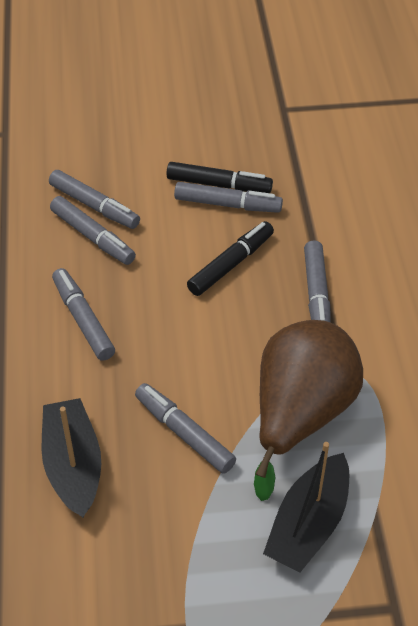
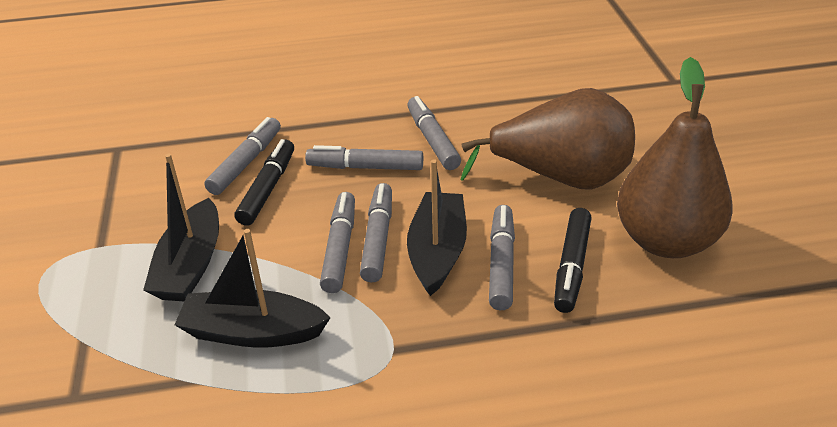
black boat: 2 -> 3
brown pear: 1 -> 2

